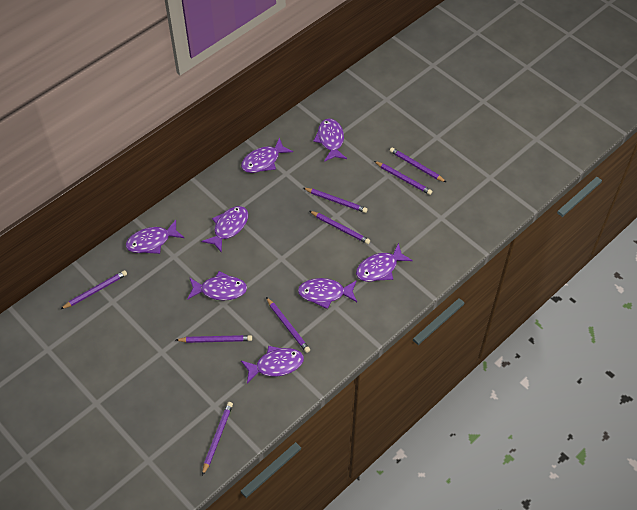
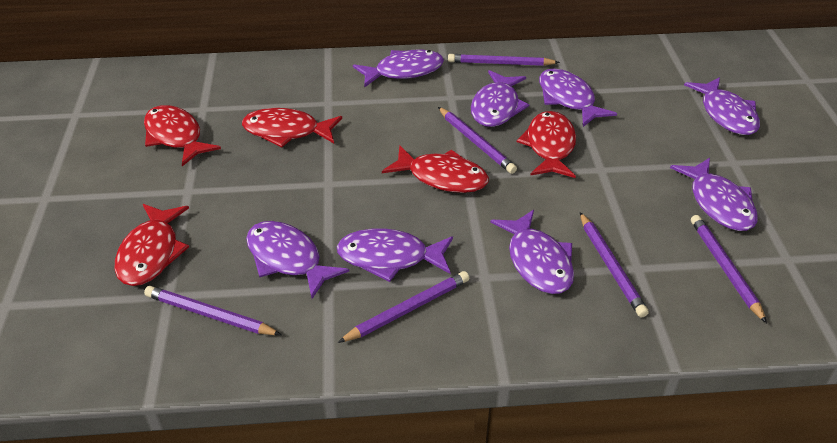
purple pencil: 8 -> 6
red fish: 0 -> 5

